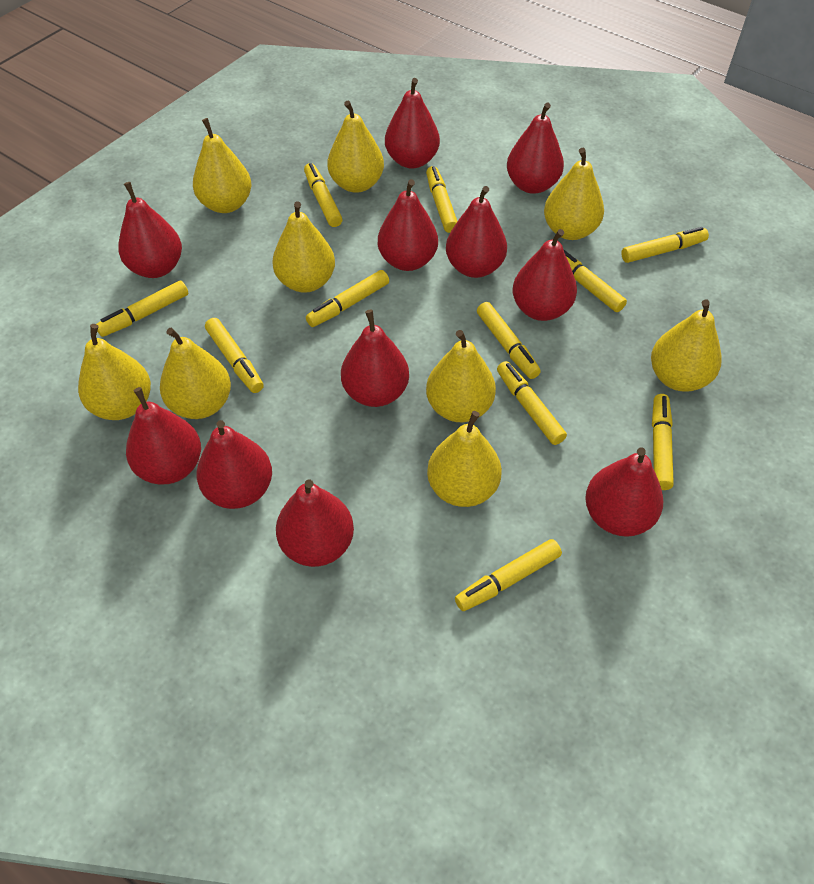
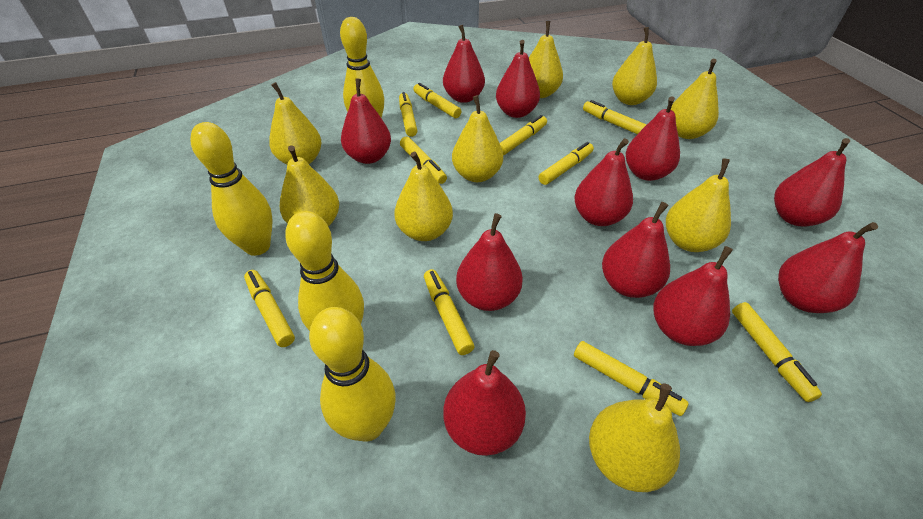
yellow bowling pin: 0 -> 4
yellow marker: 11 -> 10

